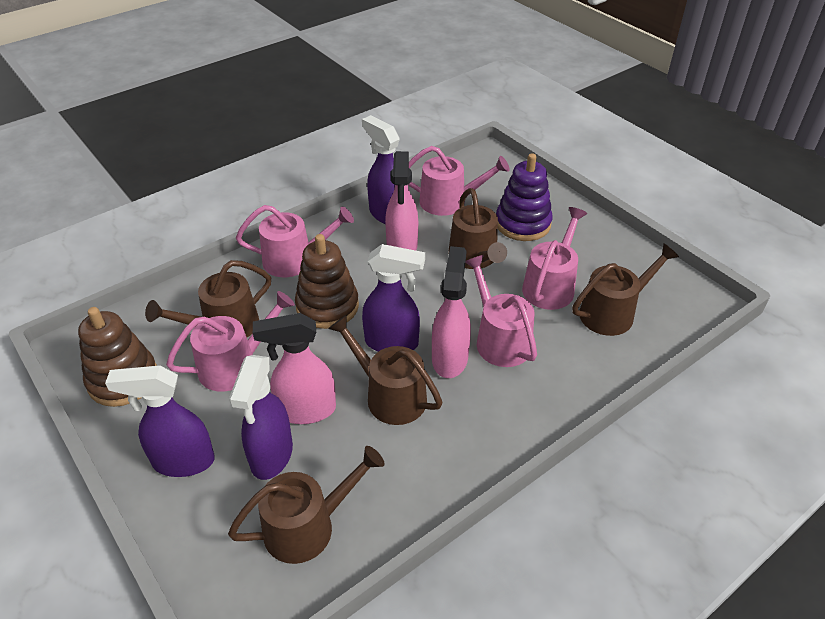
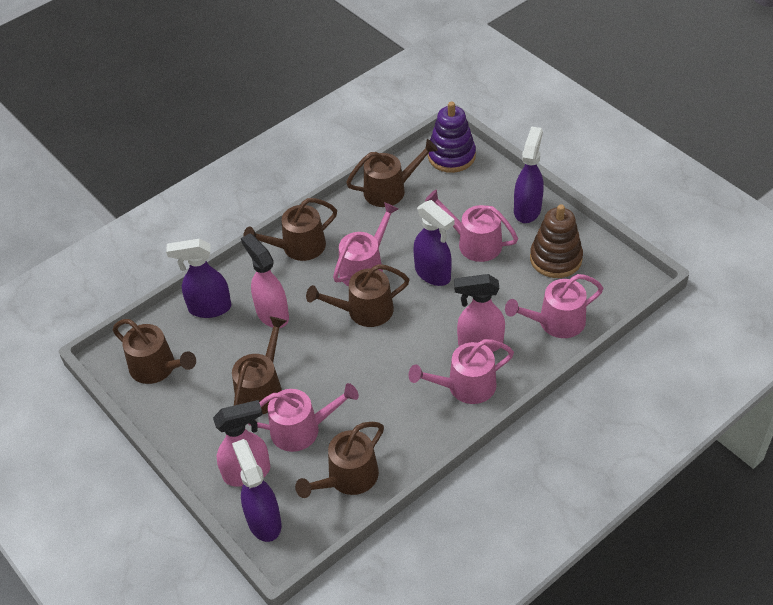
brown stacking toy: 2 -> 1
brown watering can: 5 -> 6

